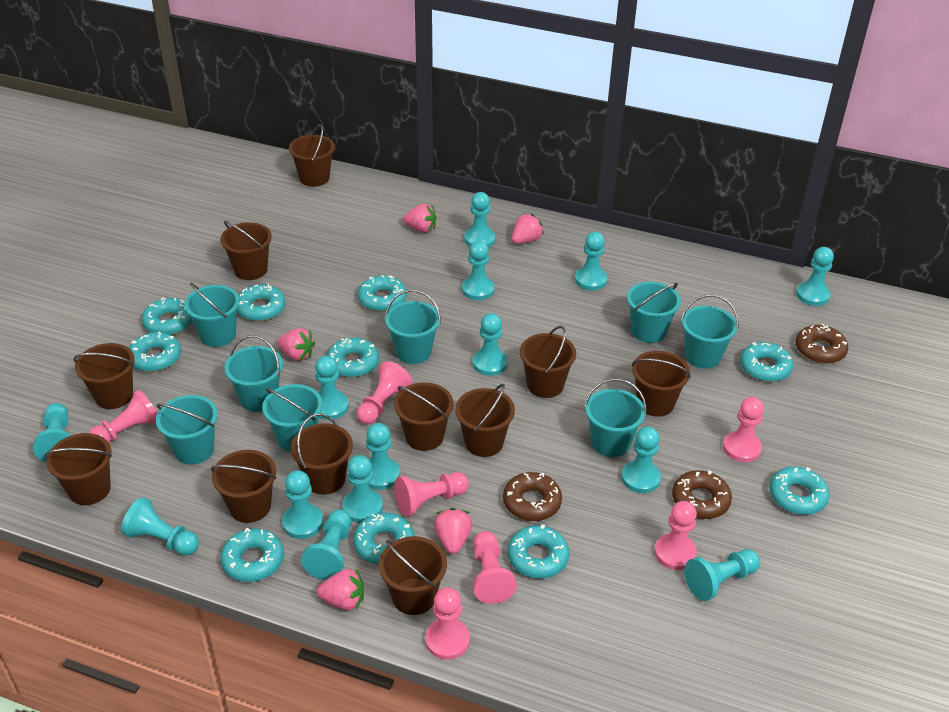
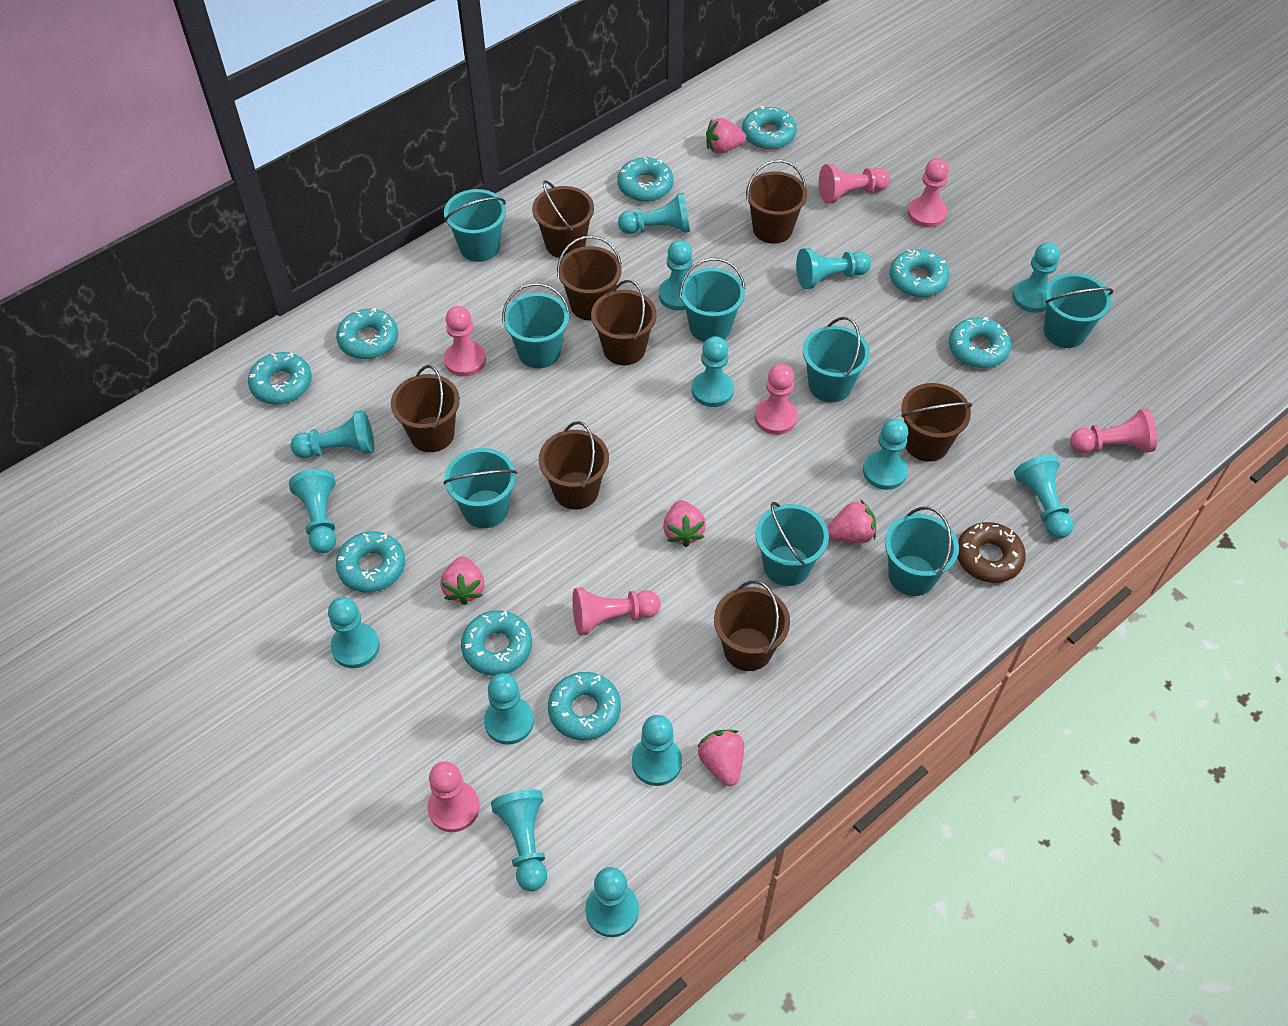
brown bucket: 11 -> 8
brown donut: 3 -> 1
turquoise donut: 10 -> 9

